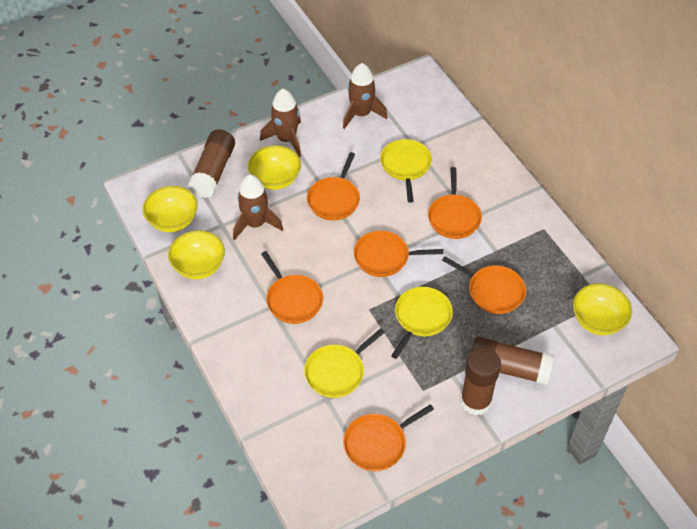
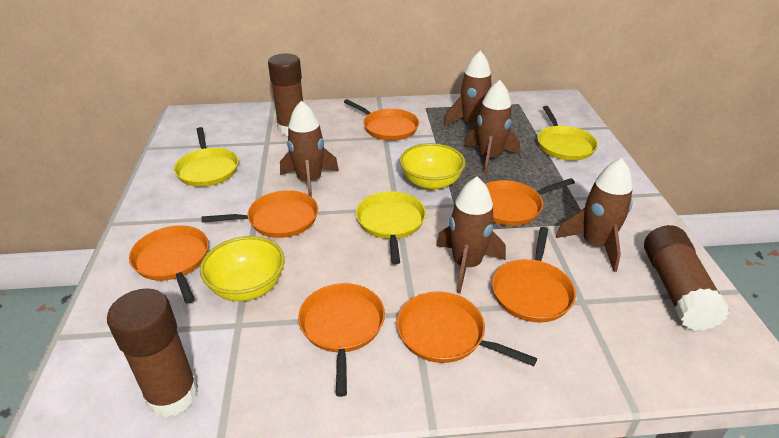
brown rocket: 3 -> 5
orange pan: 6 -> 7
yellow bowl: 4 -> 2

